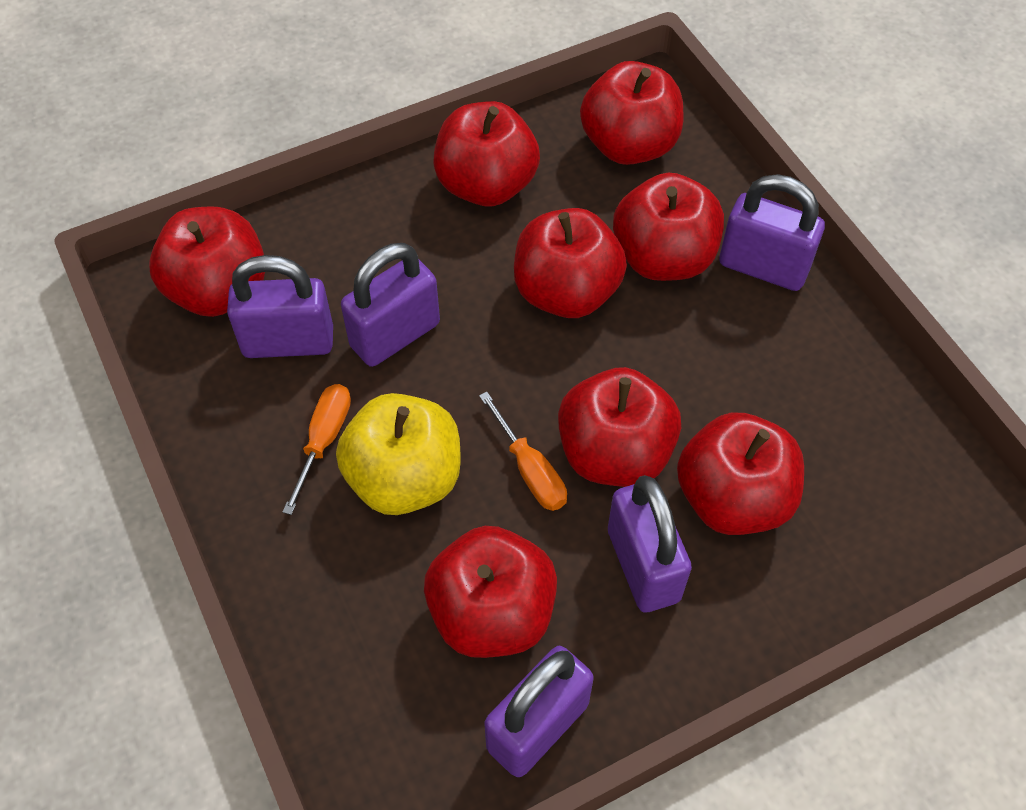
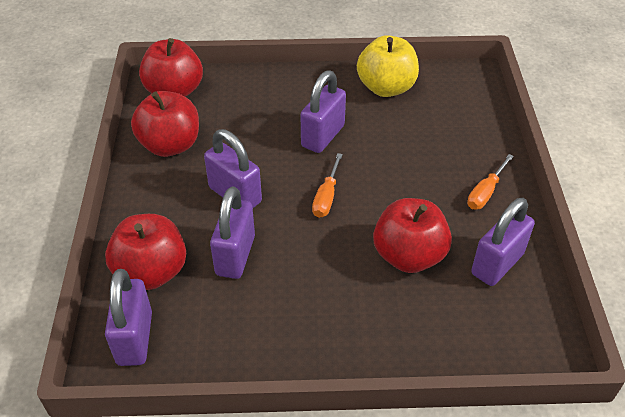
red apple: 8 -> 4

